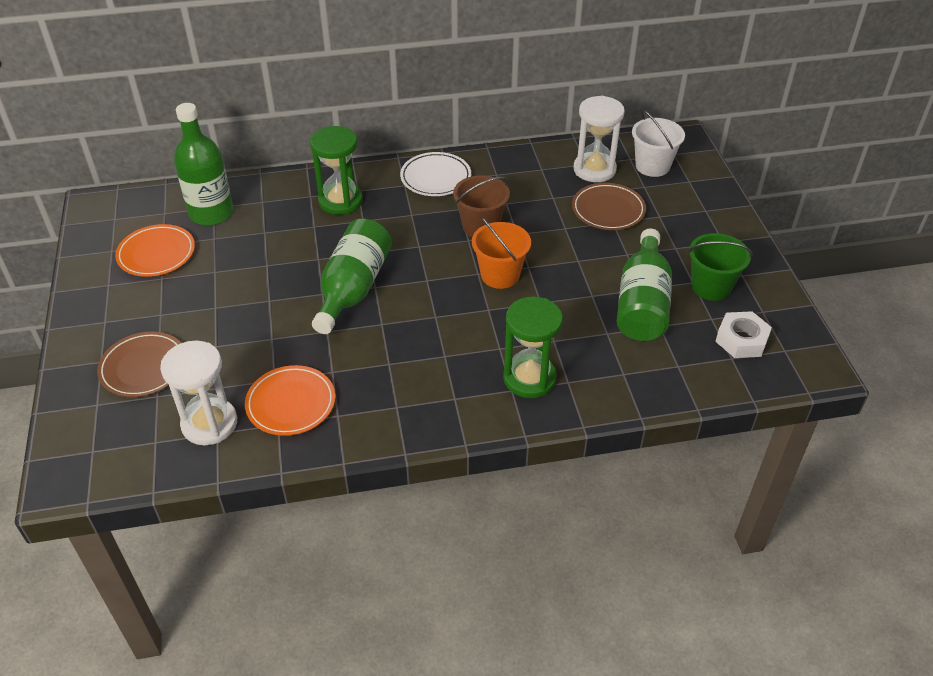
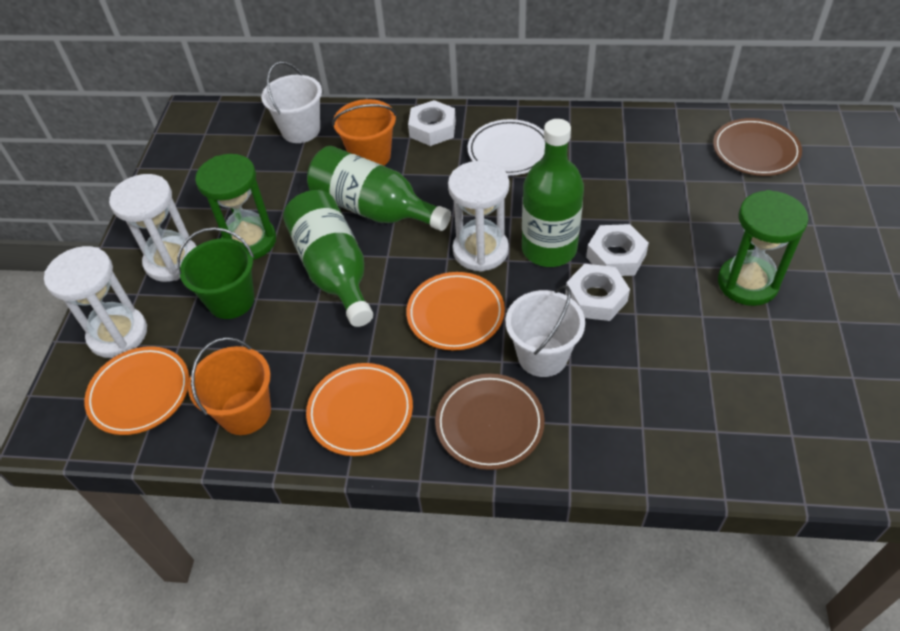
brown bucket: 1 -> 0
orange bucket: 1 -> 2
orange plate: 2 -> 3
white bucket: 1 -> 2
white hourglass: 2 -> 3
white nut: 1 -> 3

